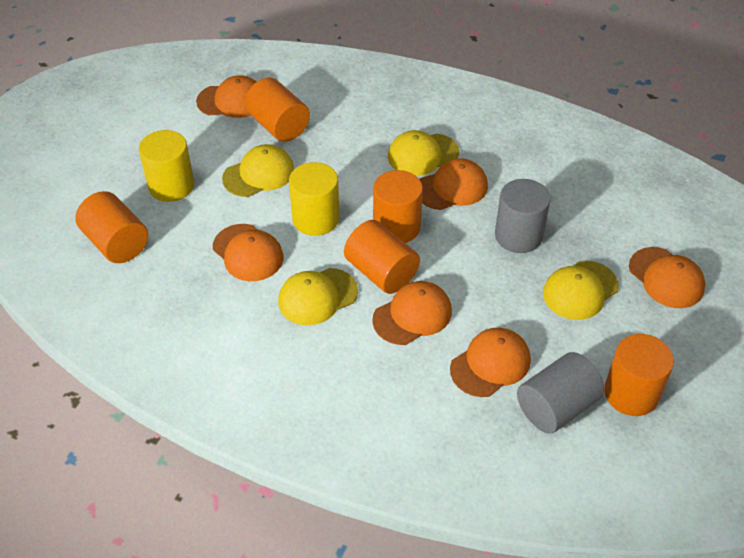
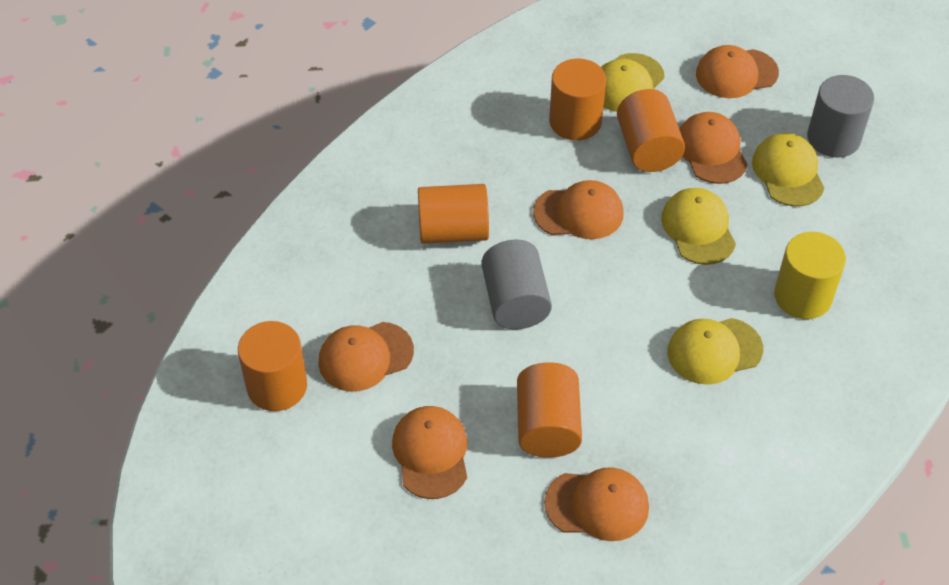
yellow cylinder: 2 -> 1

